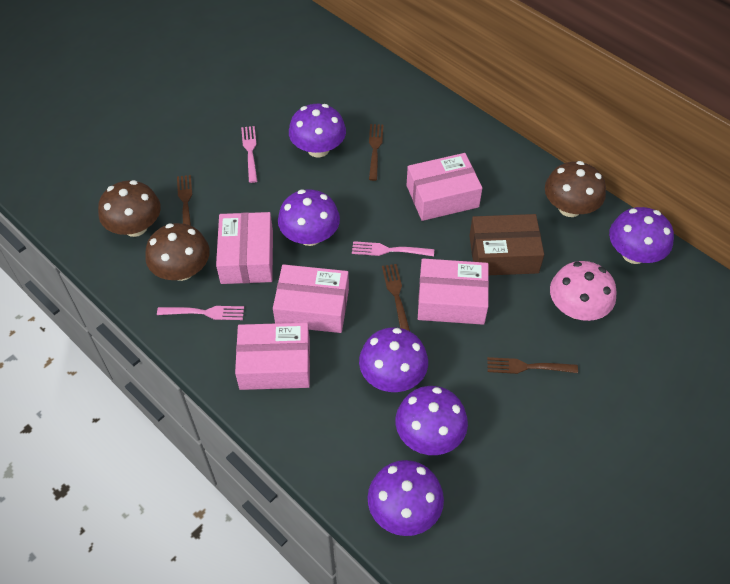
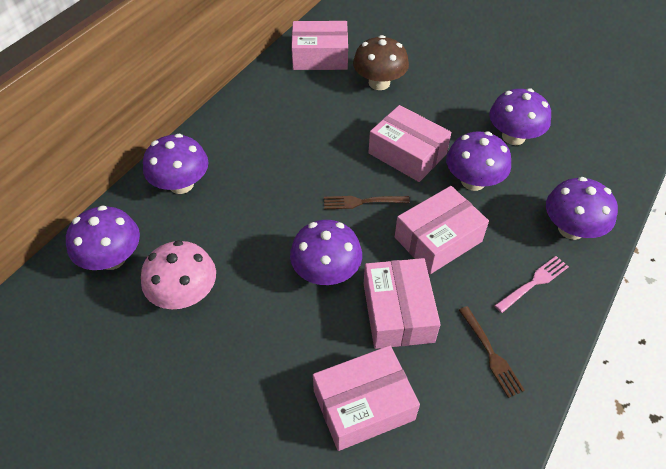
brown box: 1 -> 0
brown fork: 4 -> 2
brown mushroom: 3 -> 1
pink fork: 3 -> 1

